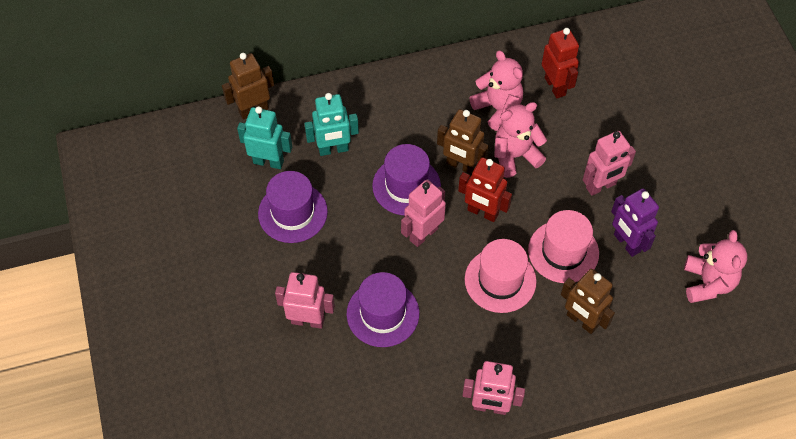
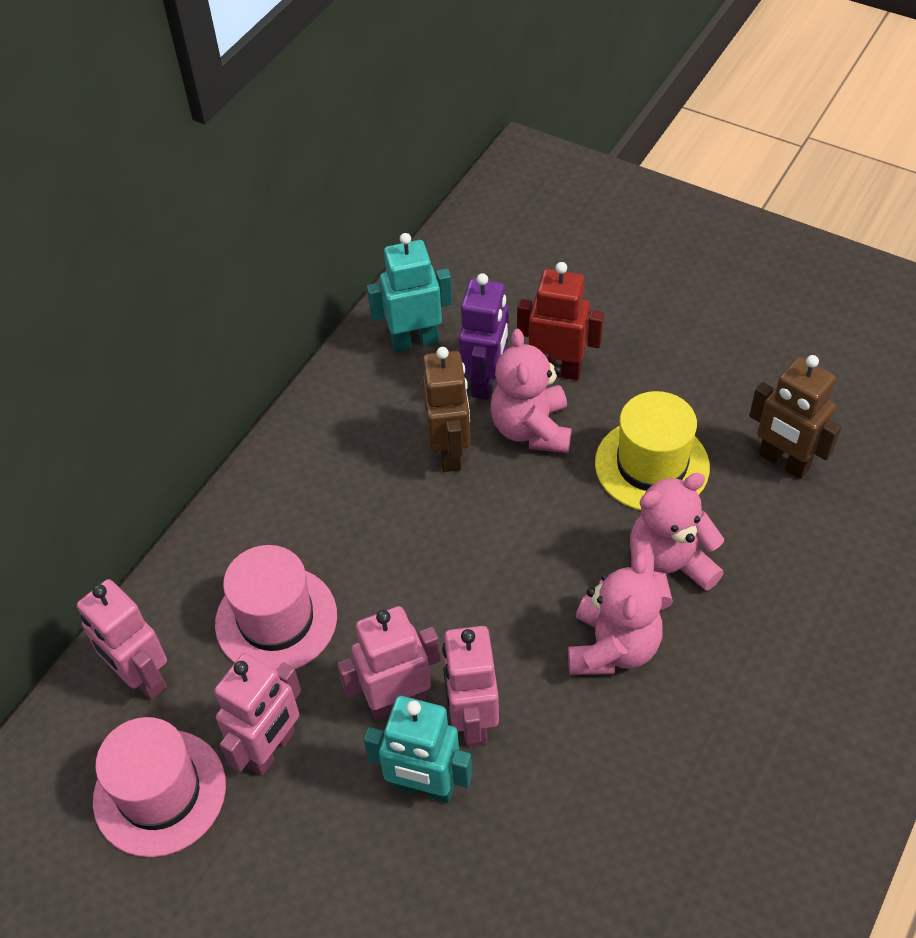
brown robot: 3 -> 2
purple hat: 3 -> 0
red robot: 2 -> 1
yellow hat: 0 -> 1

